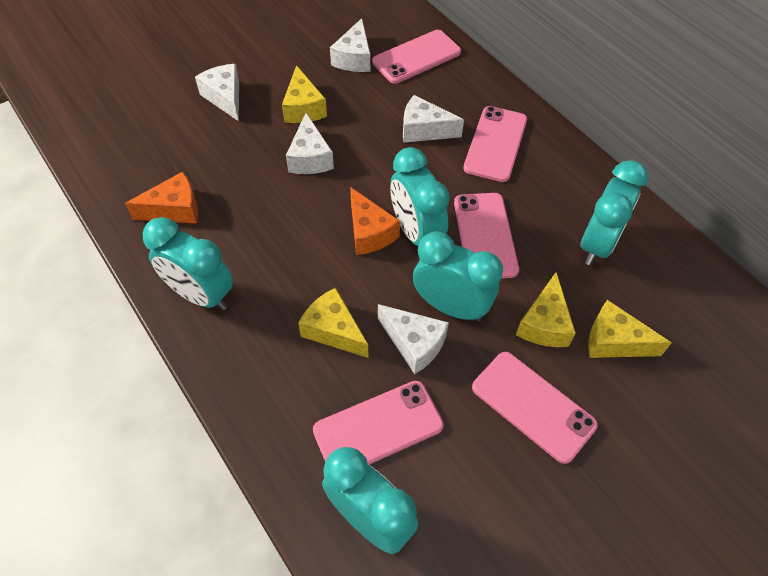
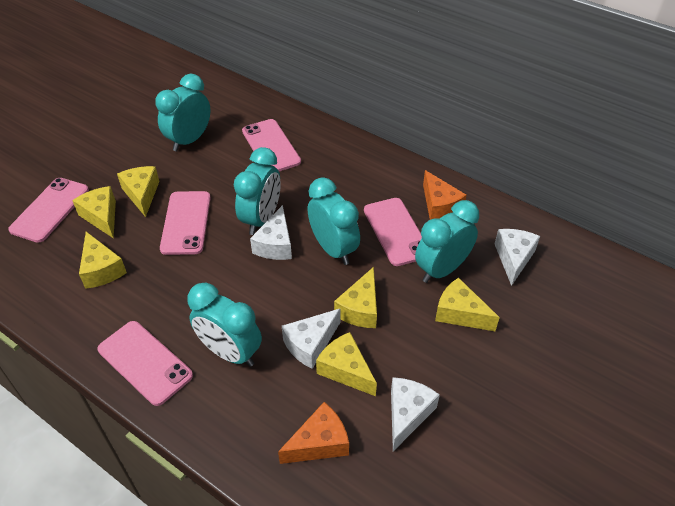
white cheese: 5 -> 4
yellow cheese: 4 -> 6

